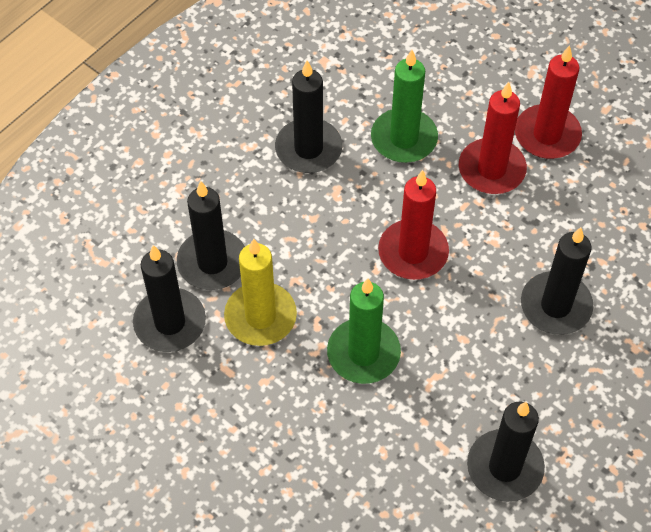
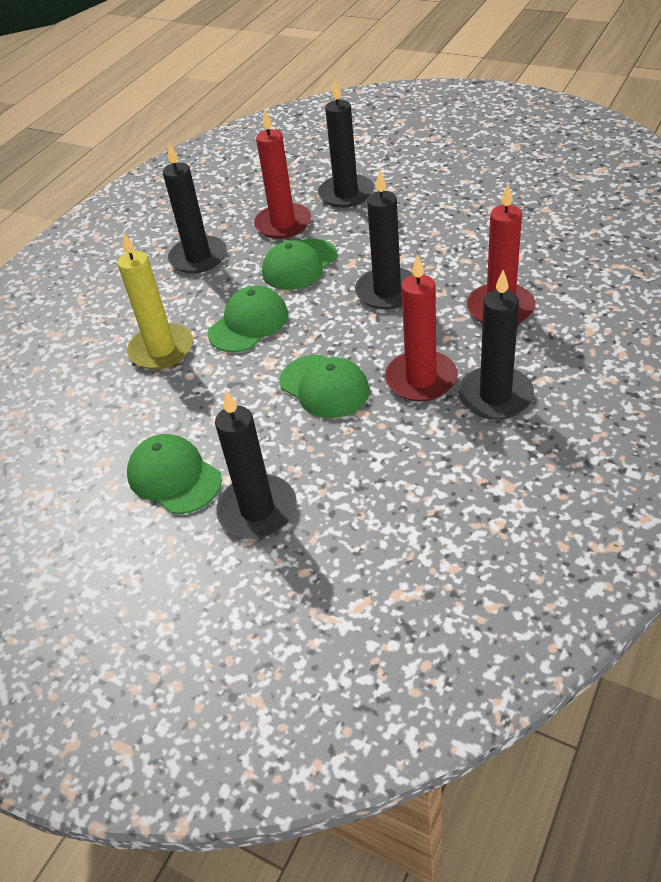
green candle: 2 -> 0
green cap: 0 -> 4

